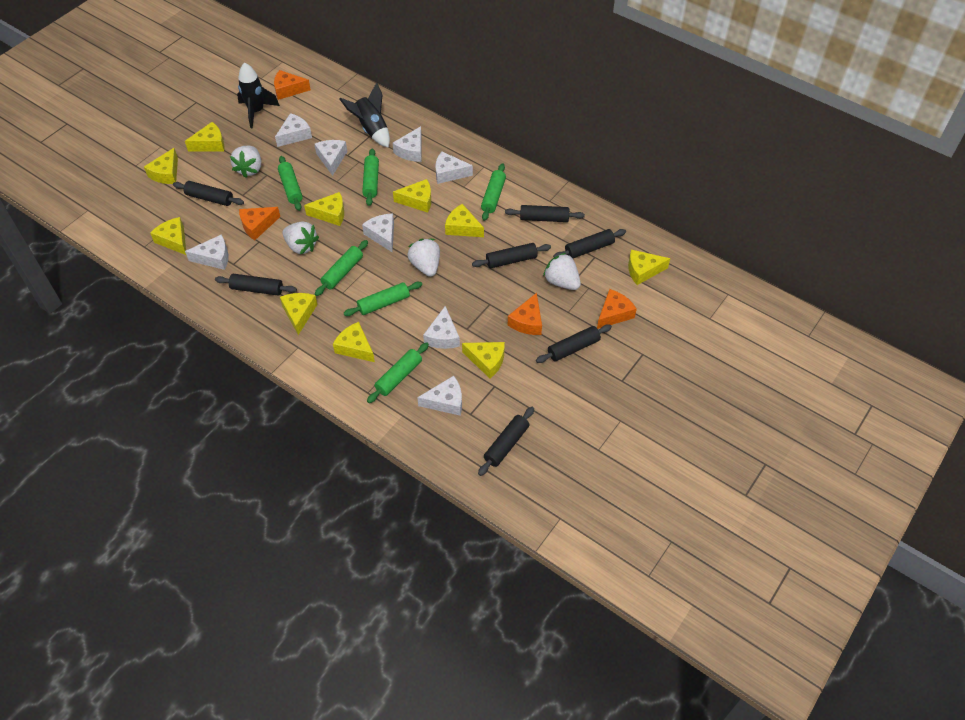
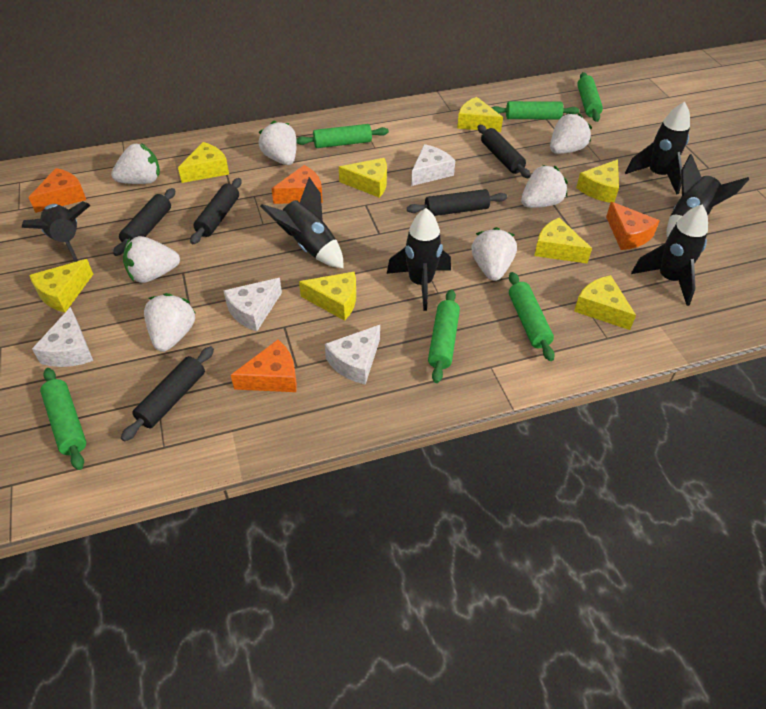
black rocket: 2 -> 6
black rolling pin: 7 -> 5
white cheese: 8 -> 4
white strawberry: 4 -> 7
yellow cheese: 10 -> 8

